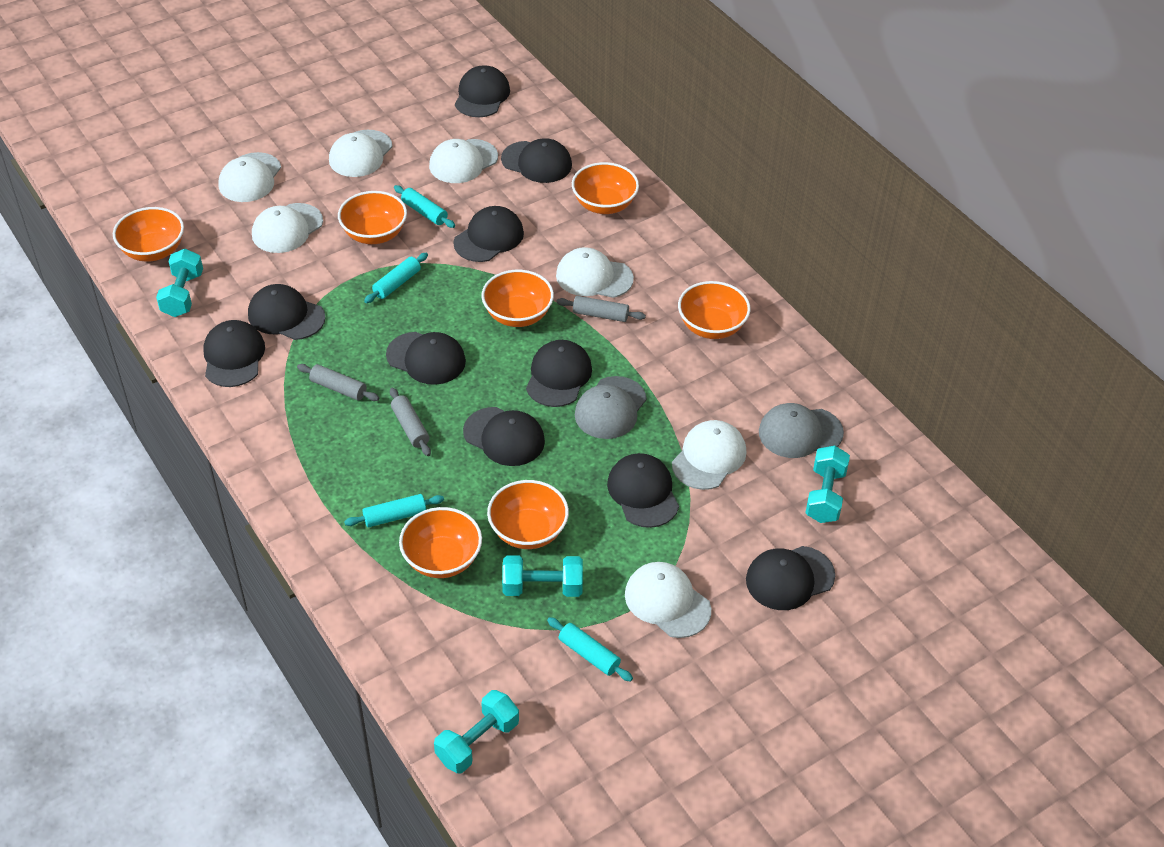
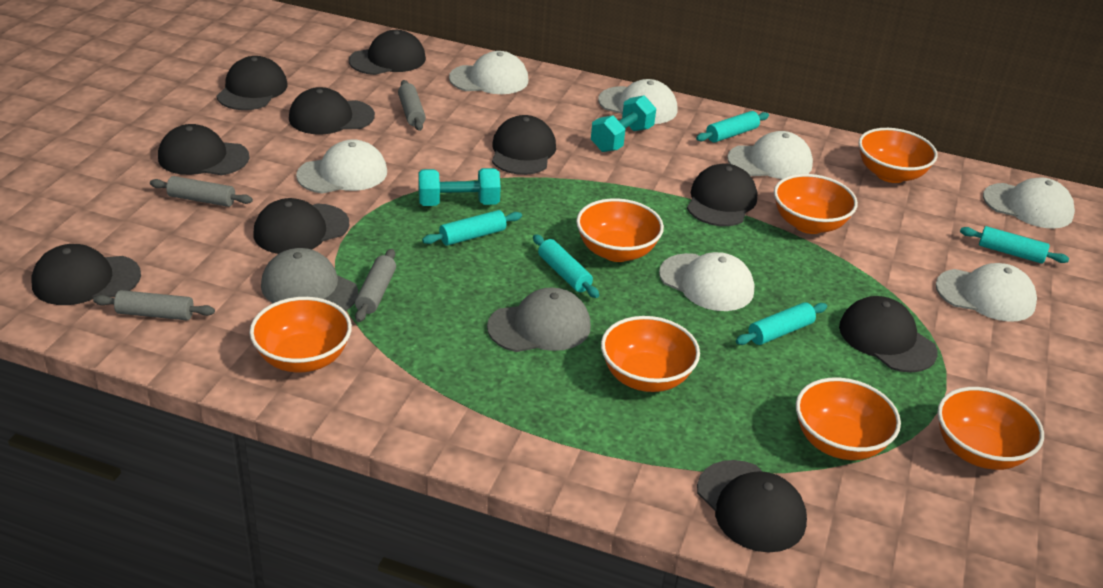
grey rolling pin: 3 -> 4
turquoise dumbbell: 4 -> 2
turquoise rolling pin: 4 -> 5

